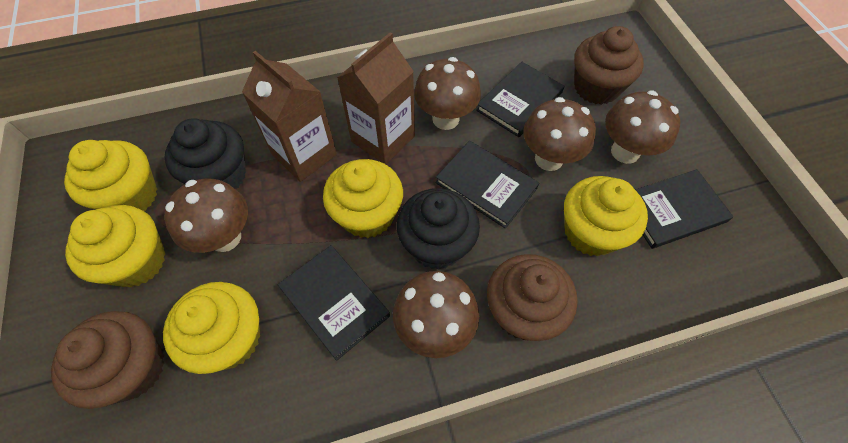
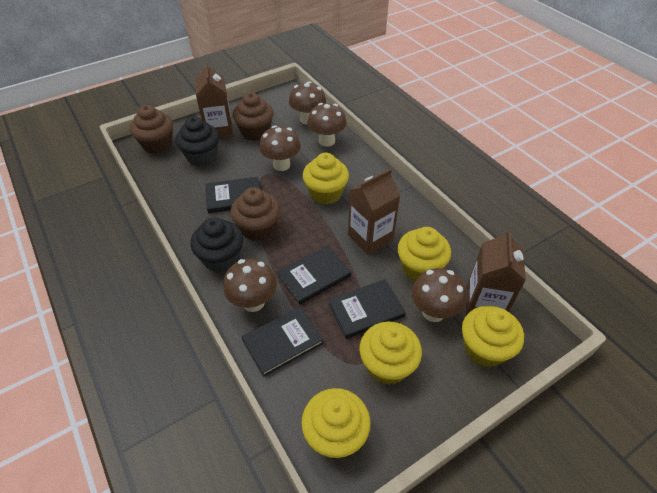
brown carton: 2 -> 3

